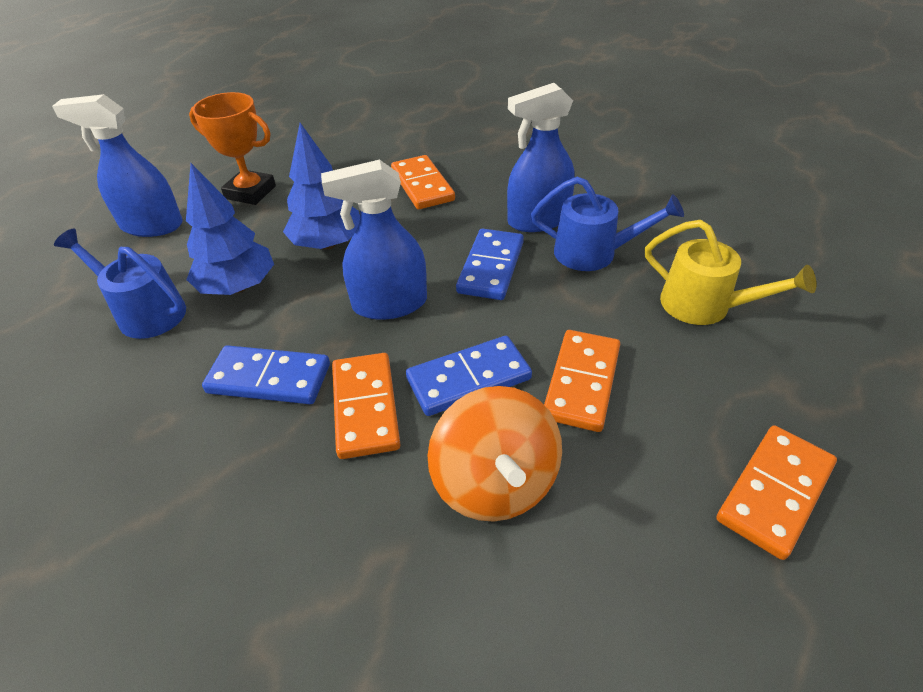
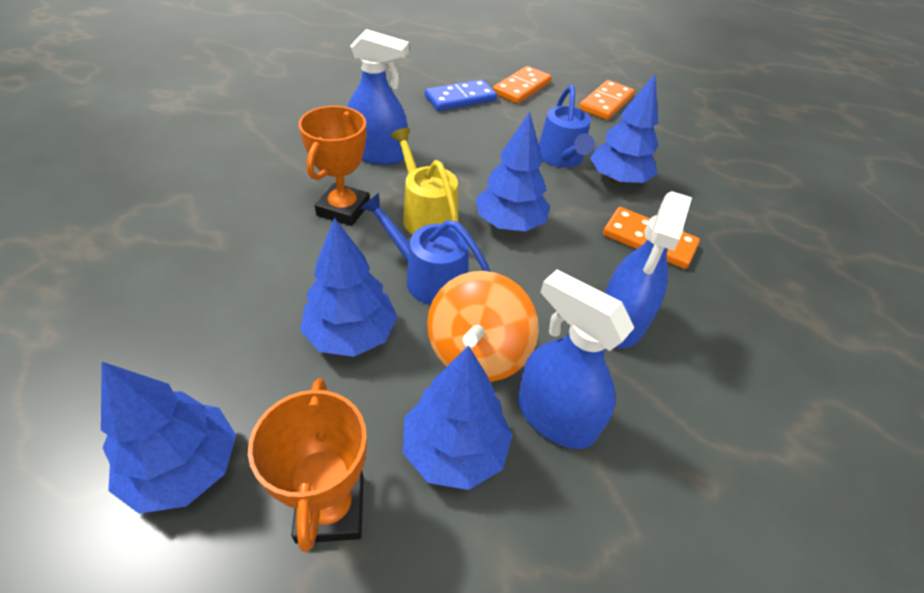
blue domino: 3 -> 1
blue tree: 2 -> 5
orange domino: 4 -> 3
orange trophy: 1 -> 2

